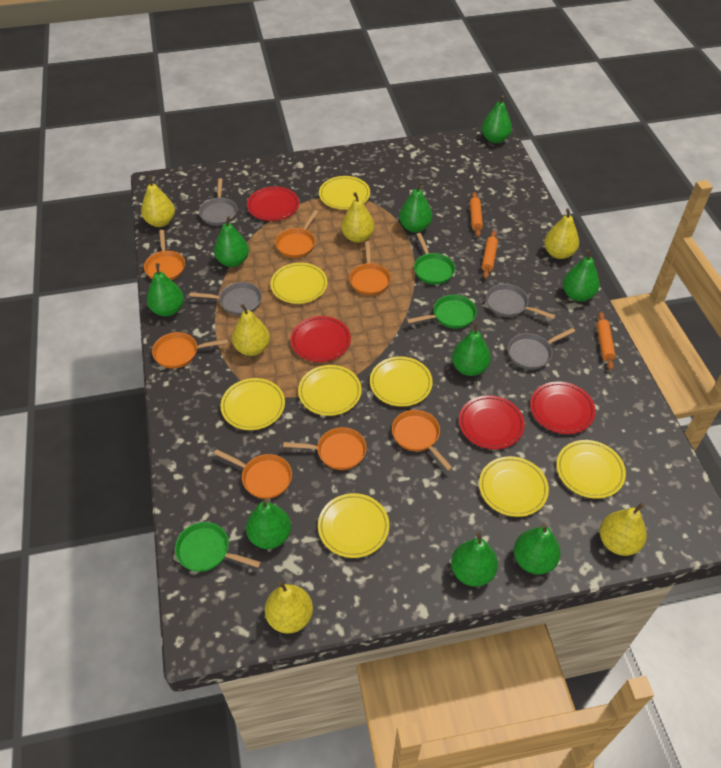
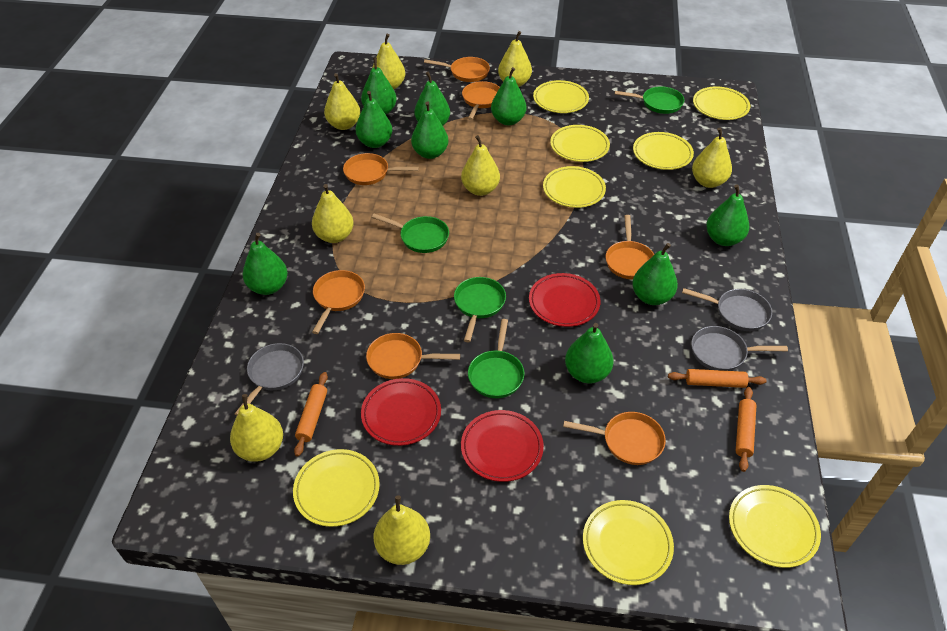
green pan: 3 -> 4
grey pan: 4 -> 3
red plate: 4 -> 3
yellow pear: 6 -> 8

